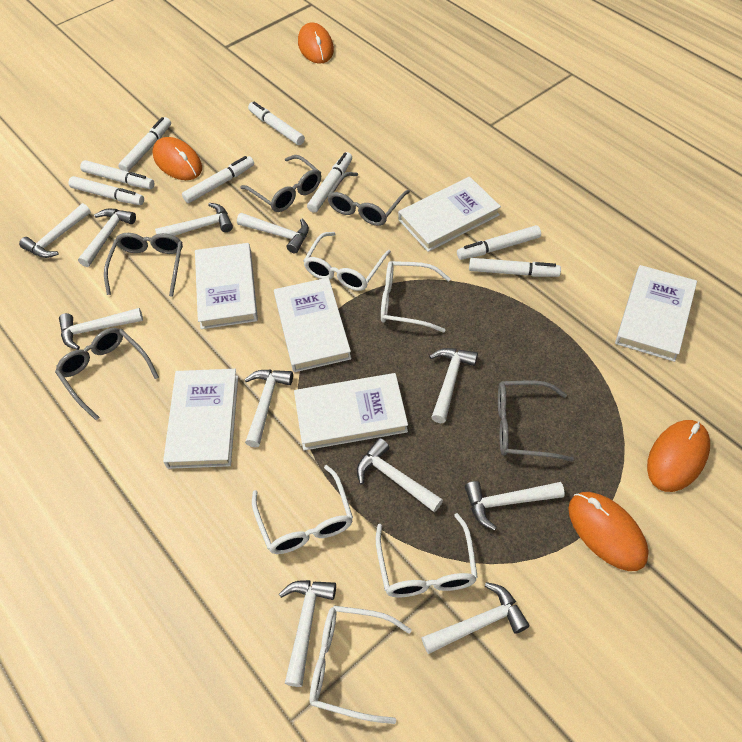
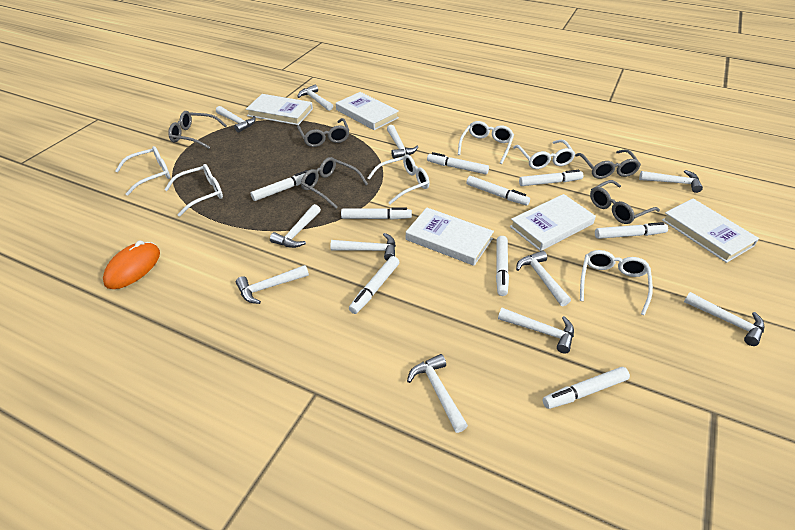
orange mouse: 4 -> 1
white book: 6 -> 5
white glasses: 5 -> 6
white marker: 8 -> 9

